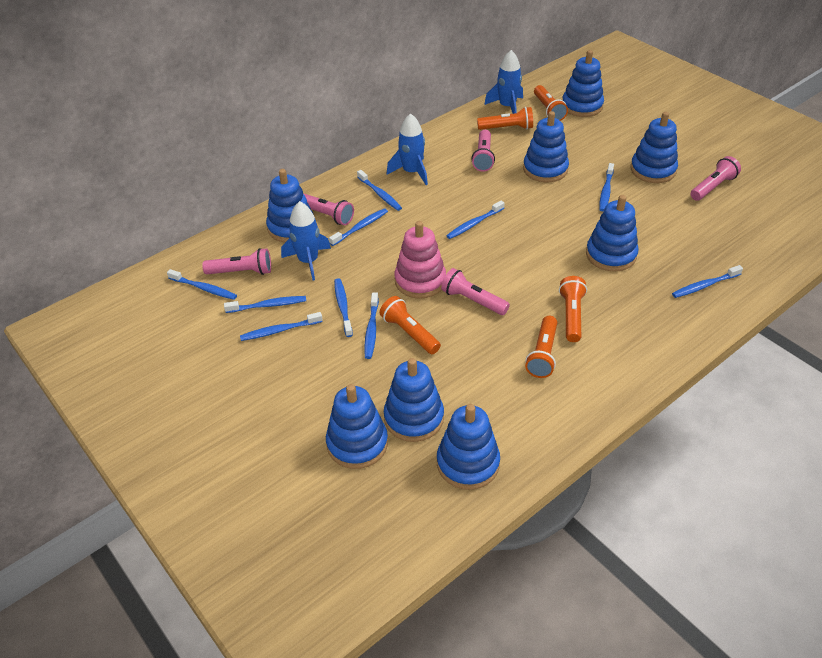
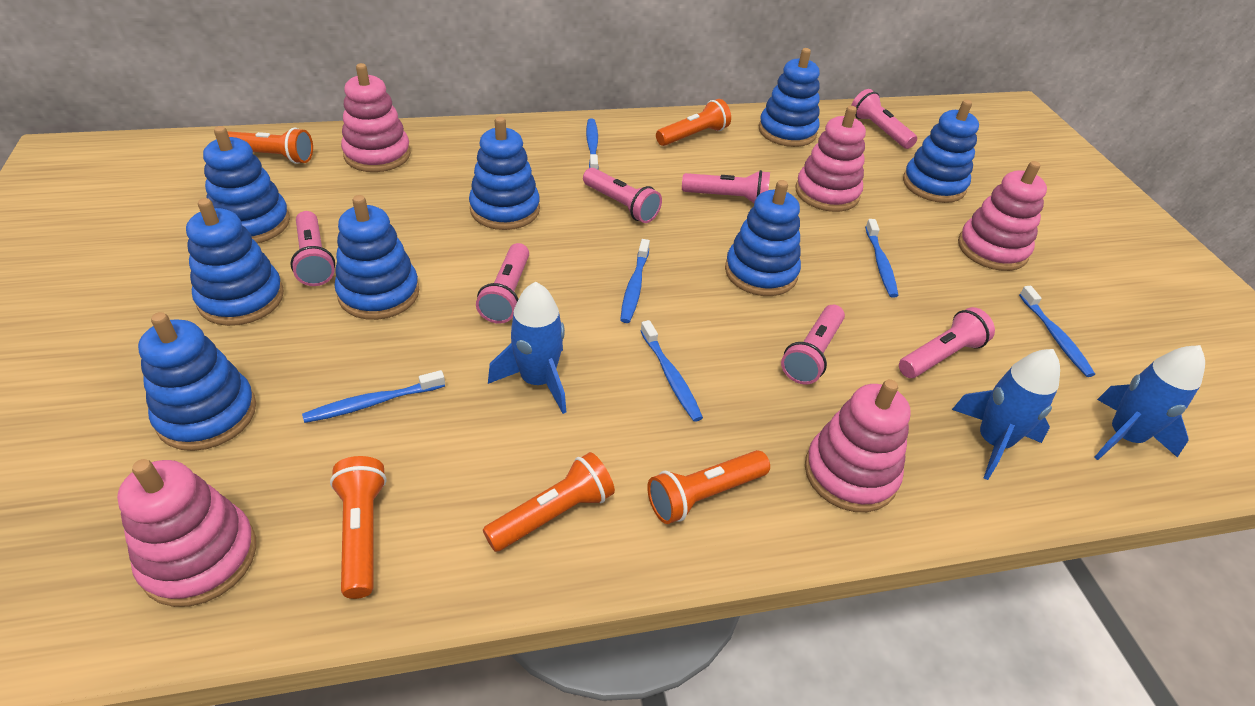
blue toothbrush: 10 -> 6
pink flashlight: 5 -> 7
pink stacking toy: 1 -> 5

